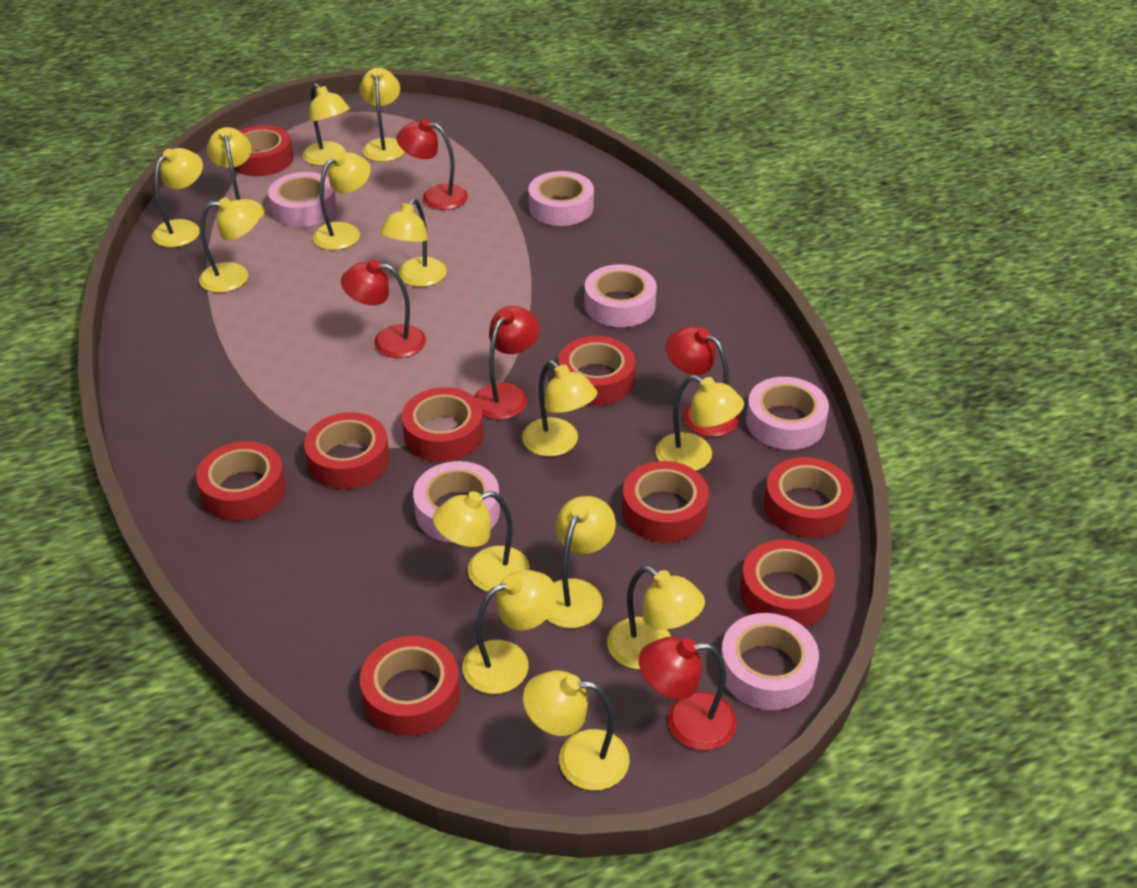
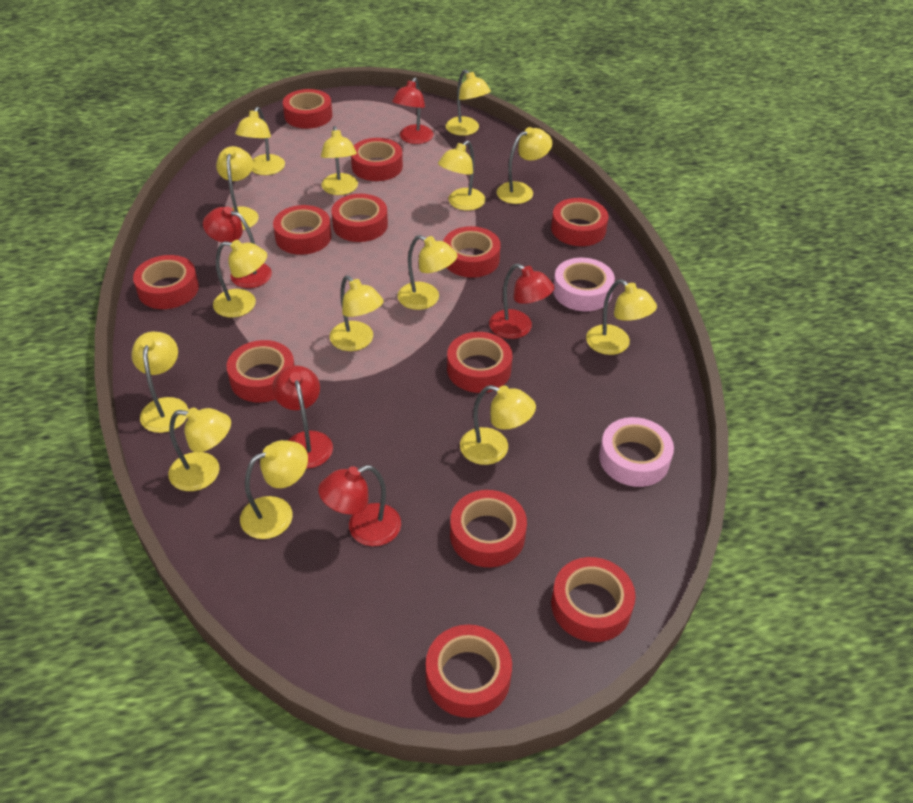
pink tape: 6 -> 2
red tape: 9 -> 12

